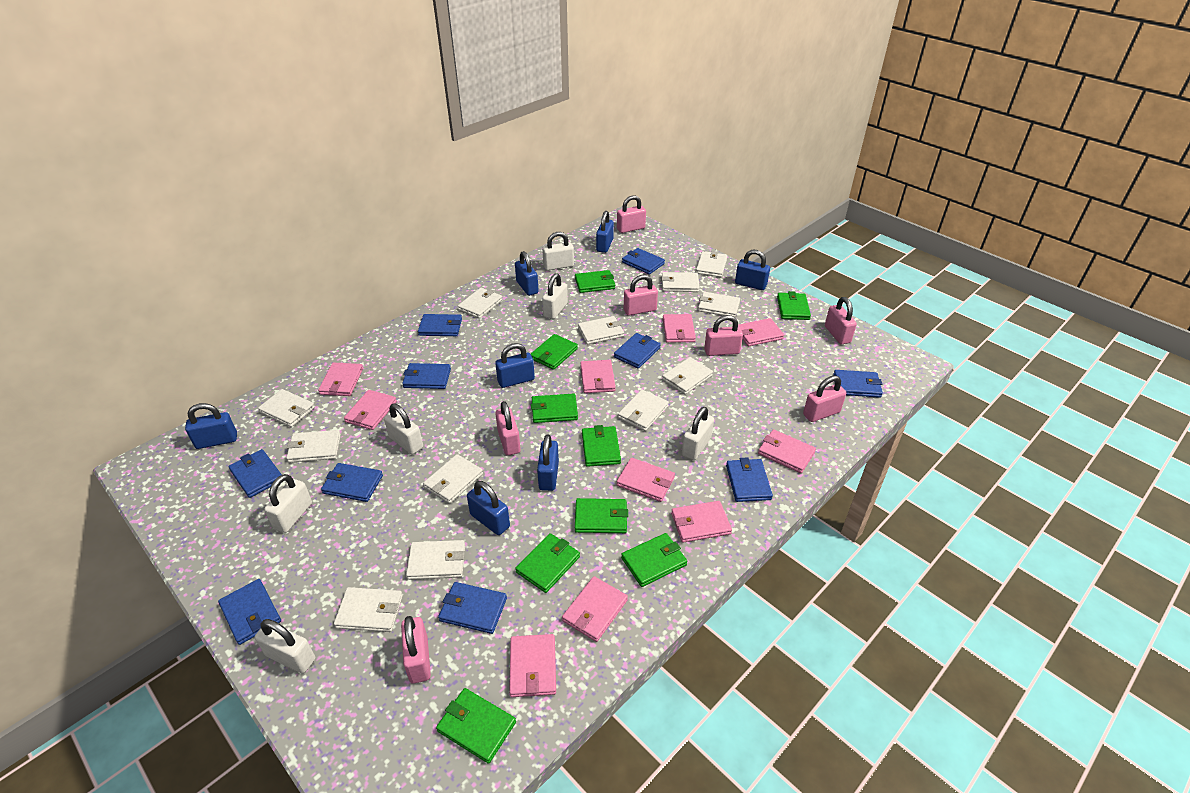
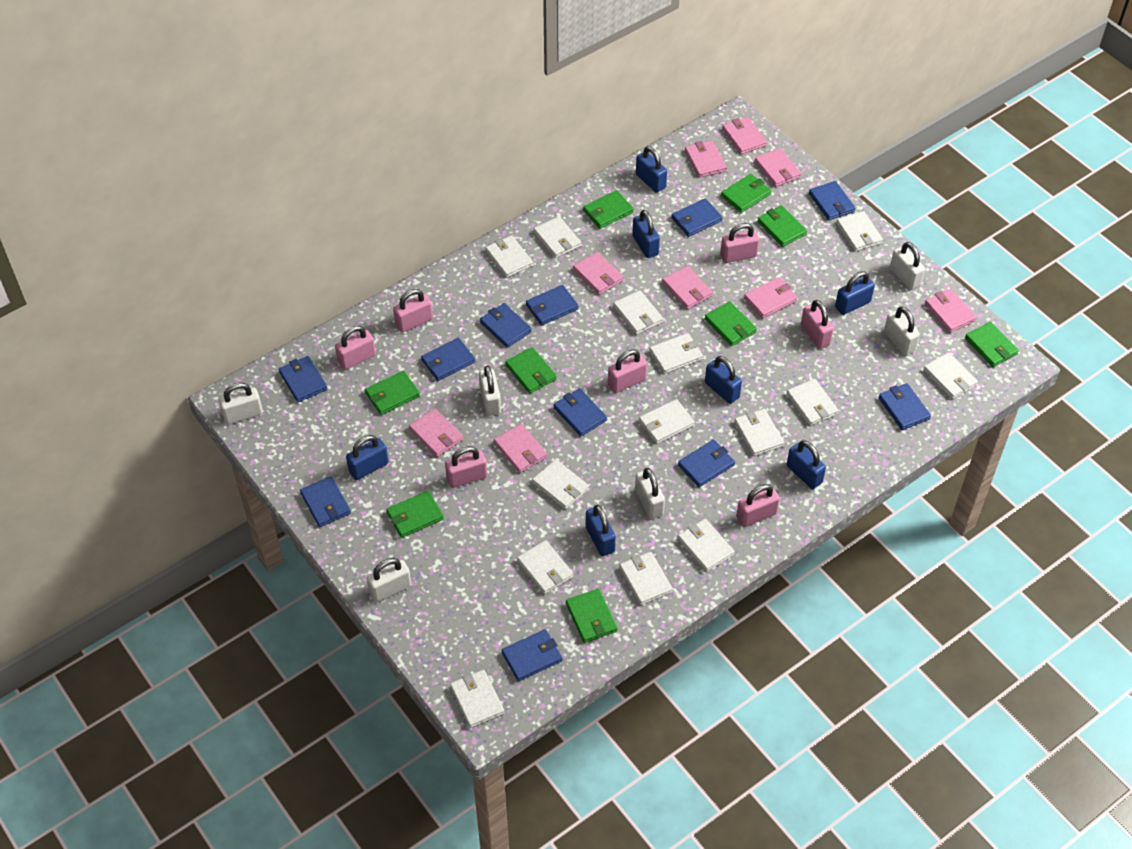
blue wallet: 10 -> 11
pink wallet: 10 -> 9
white wallet: 12 -> 14

